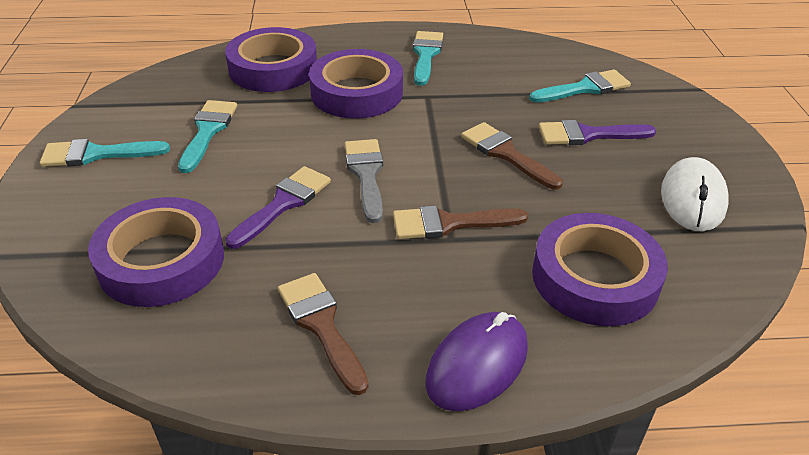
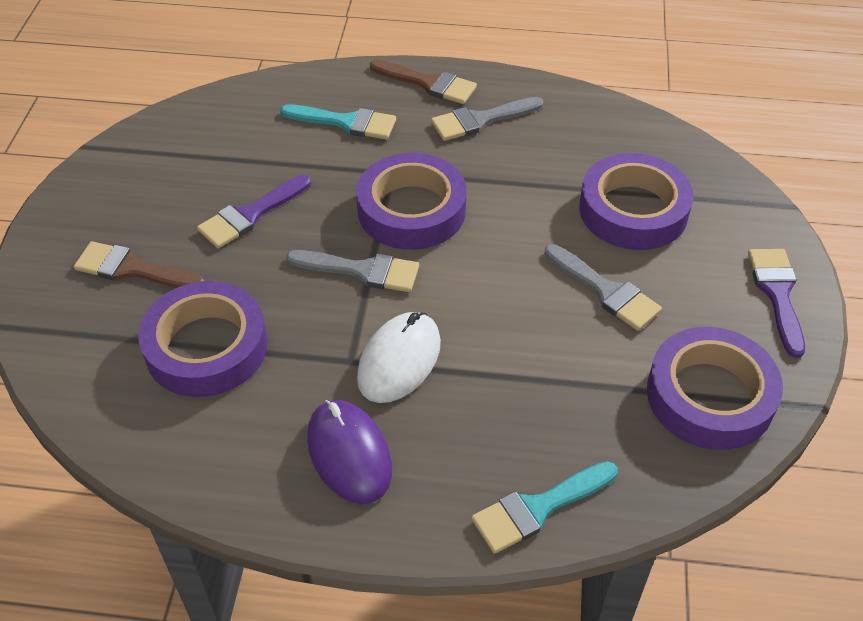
brown brush: 3 -> 2
grey brush: 1 -> 3
turquoise brush: 4 -> 2

